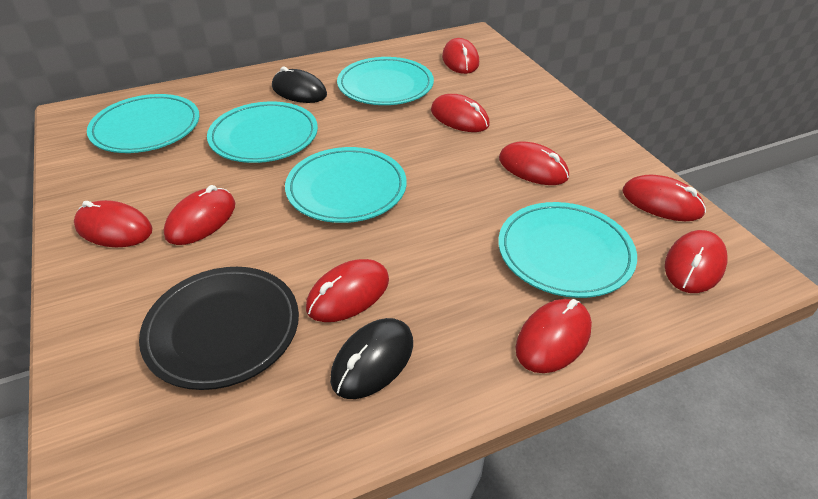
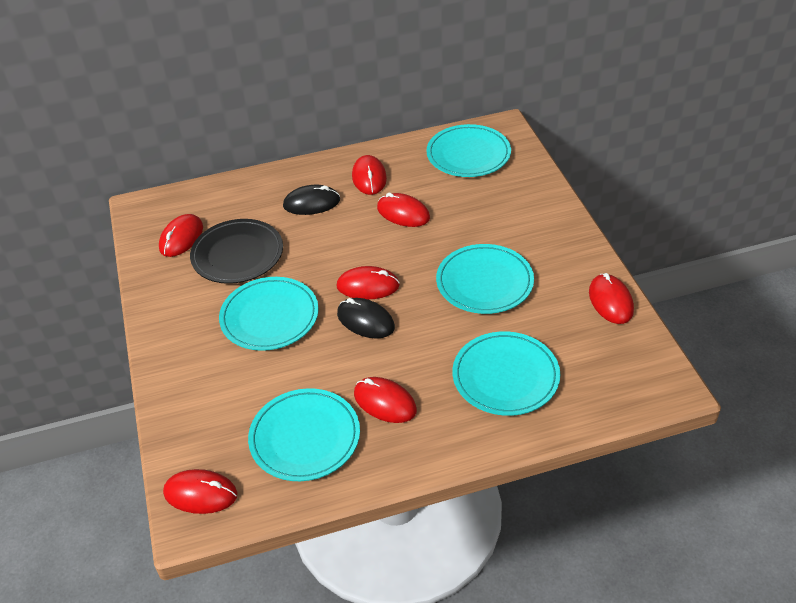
red mouse: 9 -> 7

